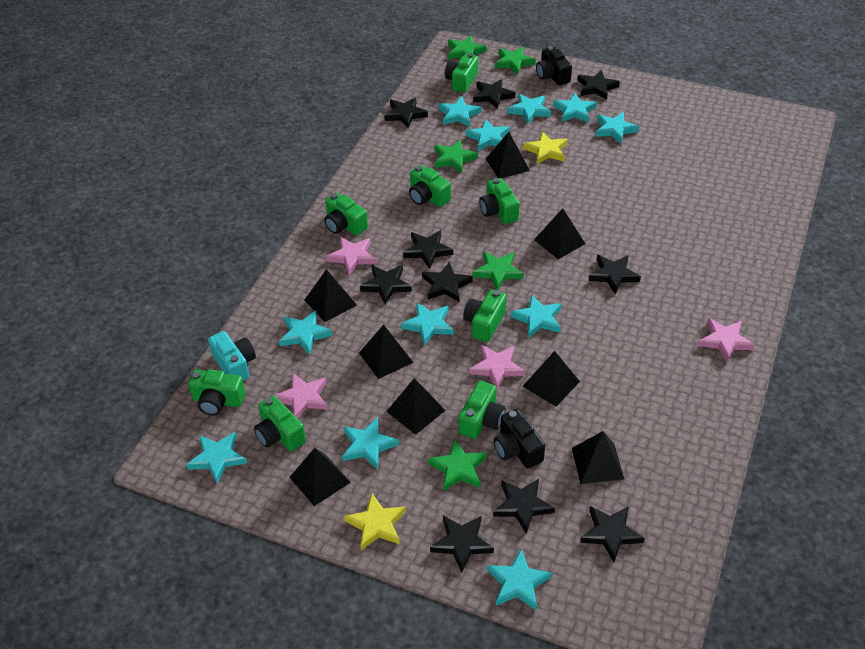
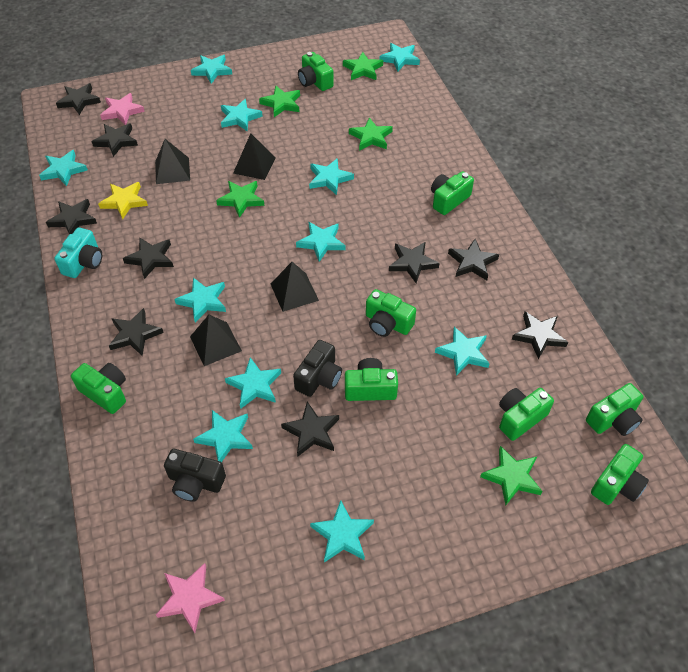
black pyramid: 8 -> 4
black star: 10 -> 9
pink star: 4 -> 2
yellow star: 2 -> 1

